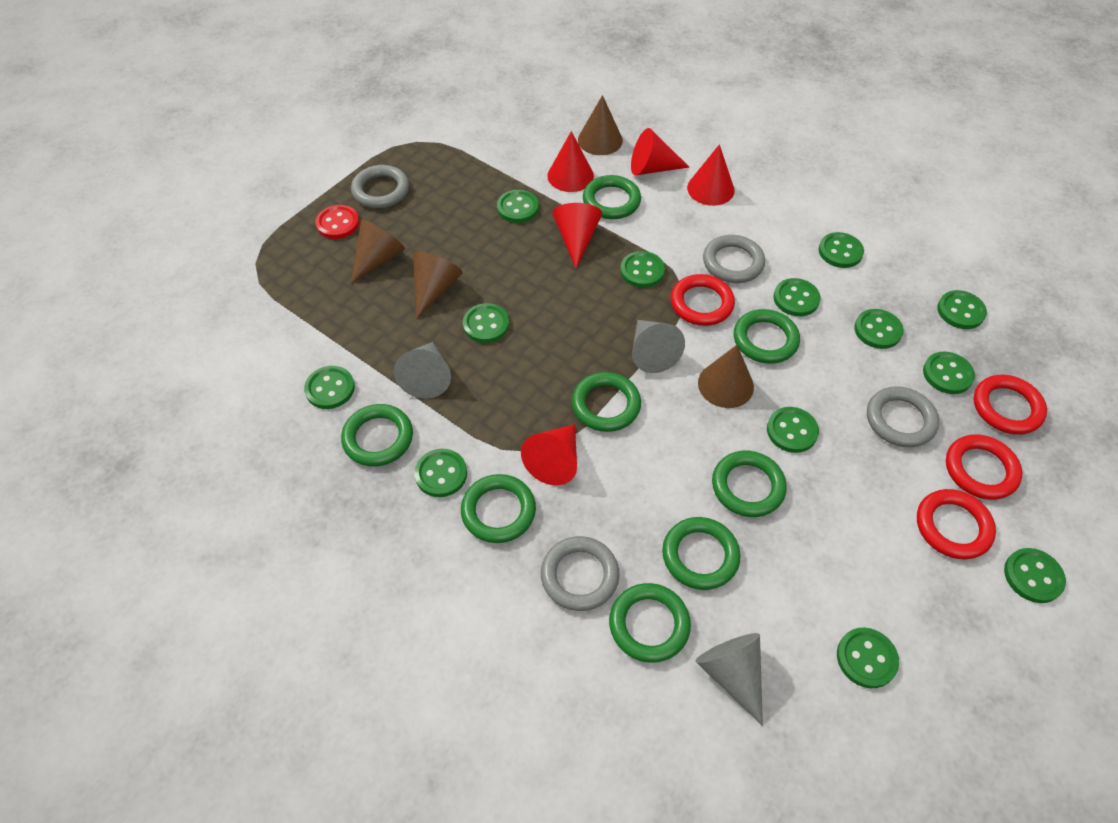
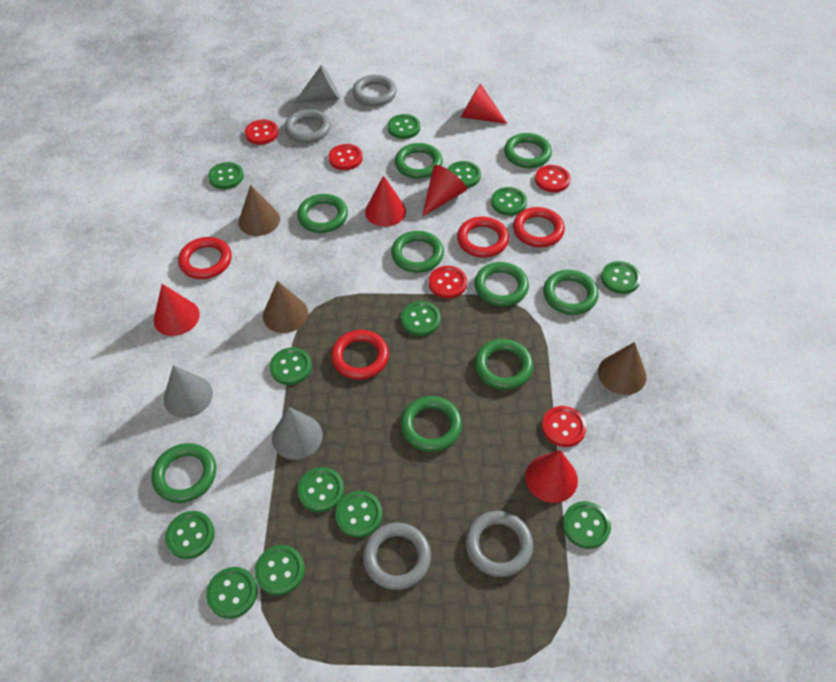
brown cone: 4 -> 3
green ring: 8 -> 9
red button: 1 -> 5

